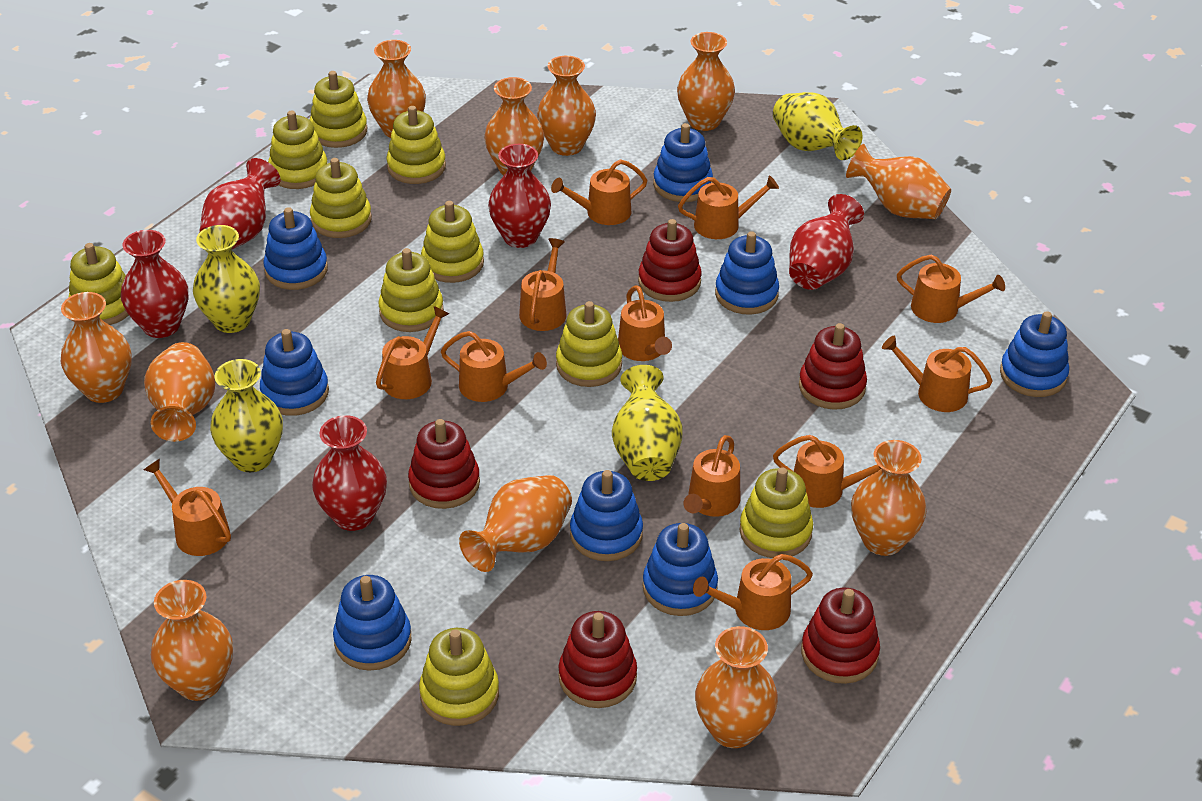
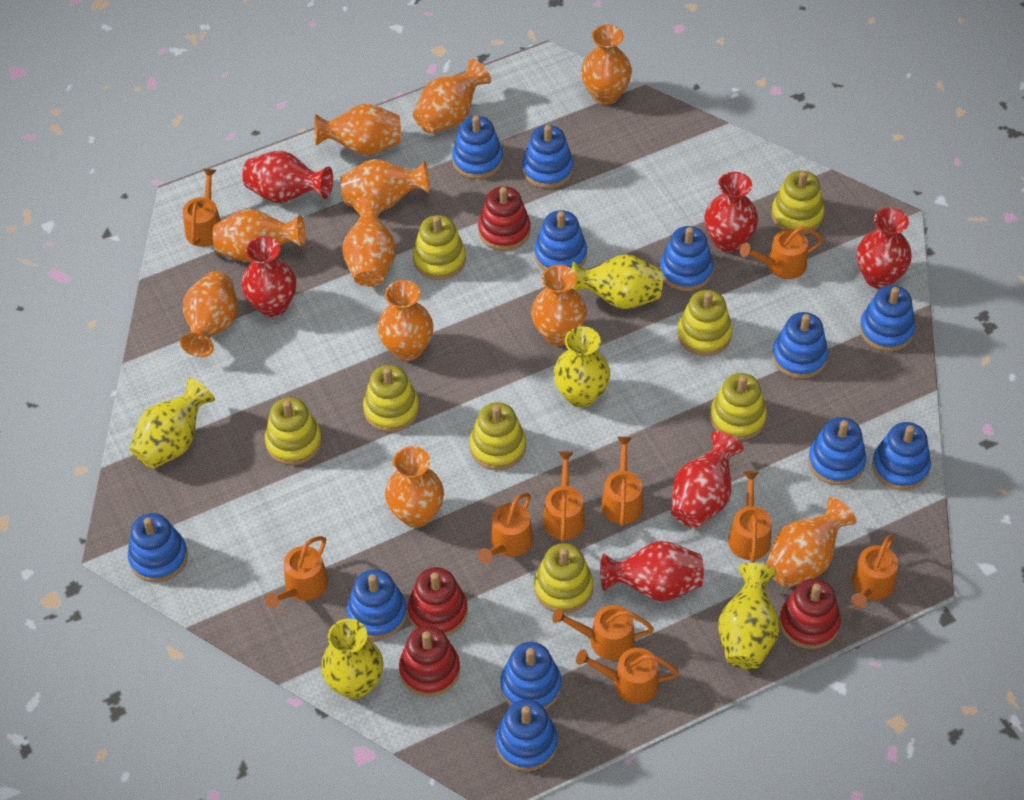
blue stacking toy: 8 -> 12
orange watering can: 12 -> 10
red stacking toy: 5 -> 4
red vase: 5 -> 6
yellow stacking toy: 10 -> 8
yellow vase: 4 -> 5

